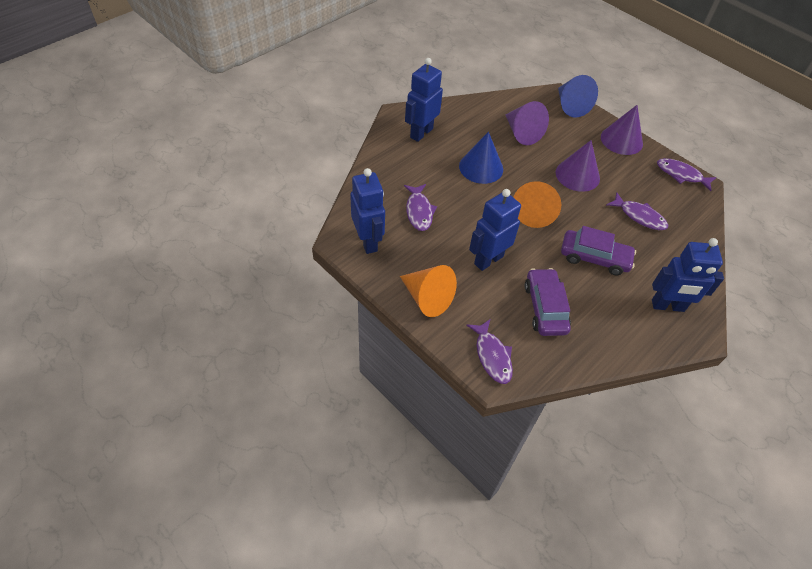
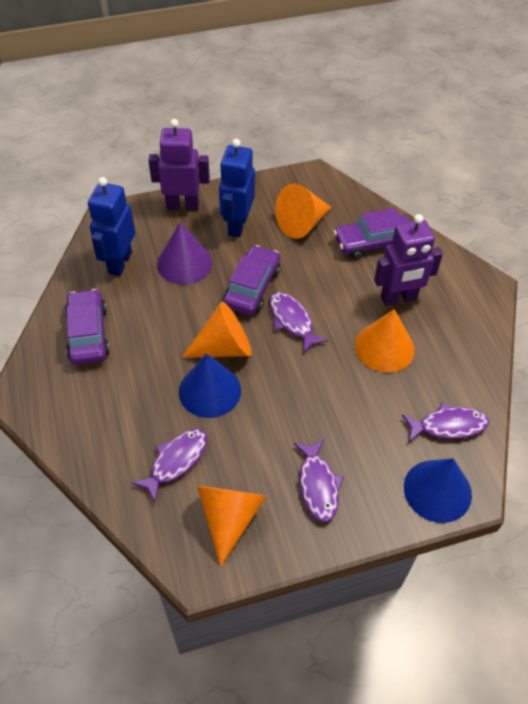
blue robot: 4 -> 2
orange cone: 2 -> 4
purple car: 2 -> 3
purple cone: 3 -> 1
purple robot: 0 -> 2

